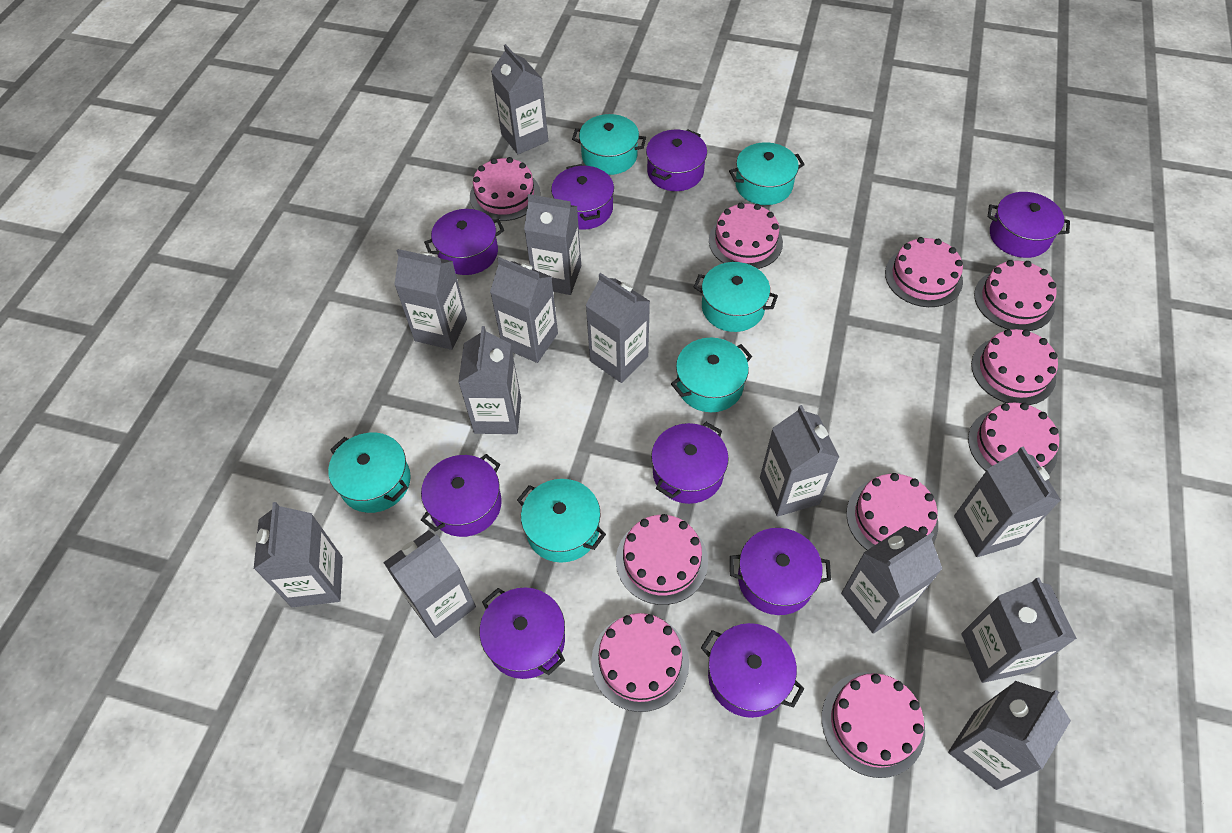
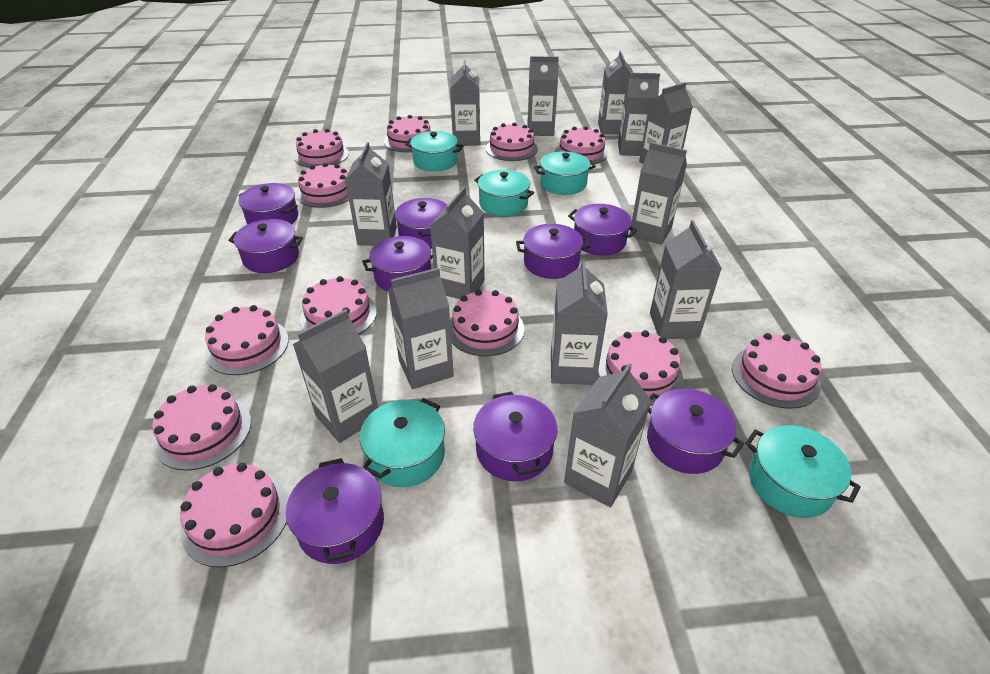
pink cake: 10 -> 12
turquoise pot: 6 -> 5

